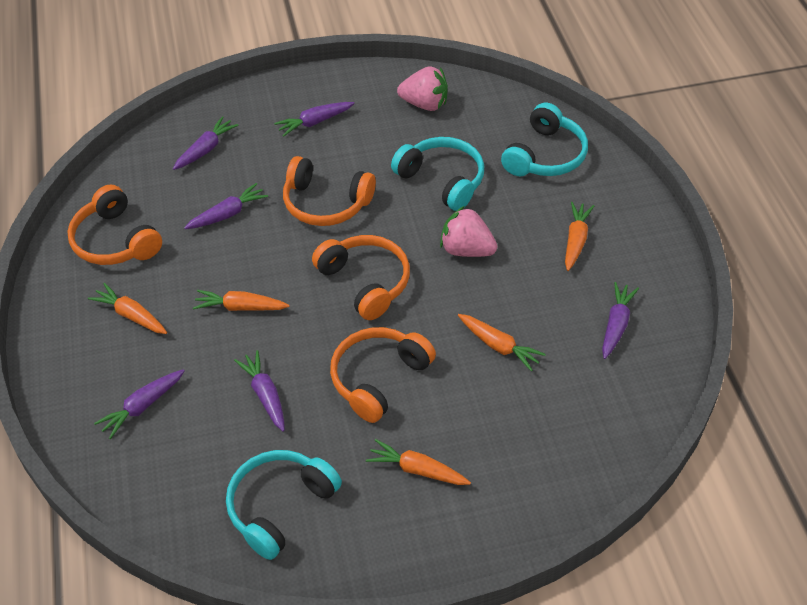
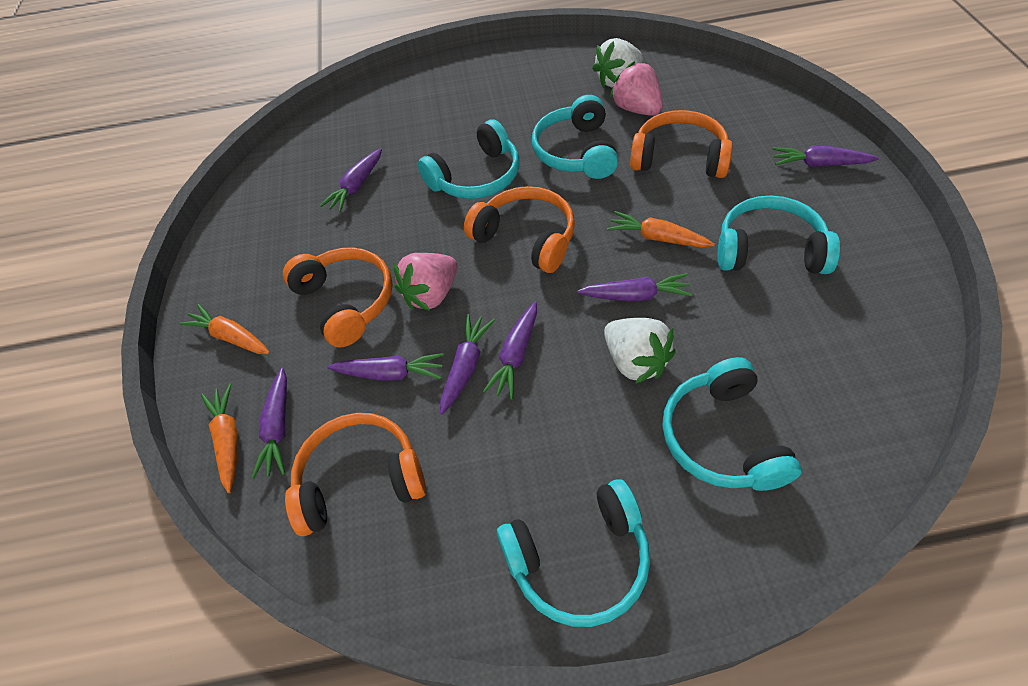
orange carrot: 5 -> 3
purple carrot: 6 -> 7
turquoise headphones: 3 -> 5
white strawberry: 0 -> 2

